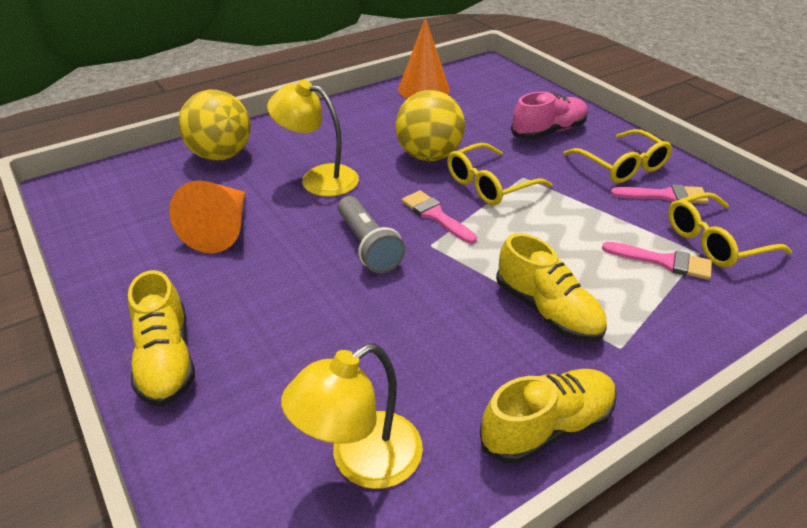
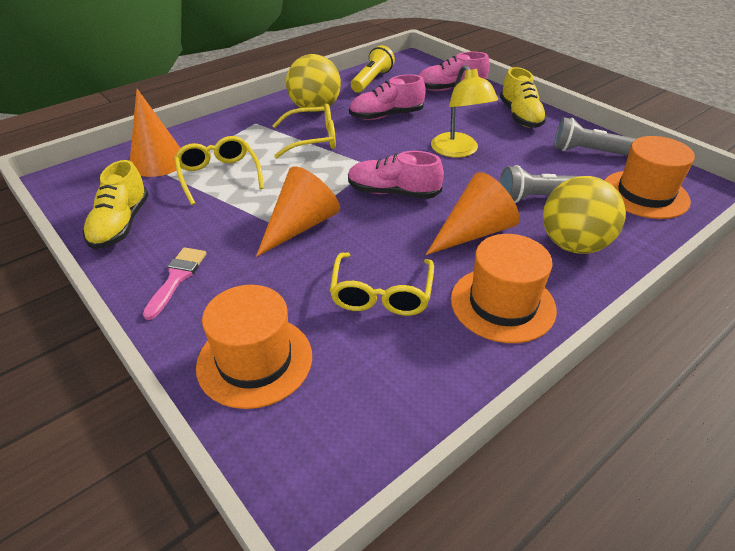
grey flashlight: 1 -> 2
orange cone: 2 -> 3
orange hat: 0 -> 3
pink brush: 3 -> 1
pink shoe: 1 -> 3
yellow flashlight: 0 -> 1
yellow lamp: 2 -> 1
yellow shoe: 3 -> 2

